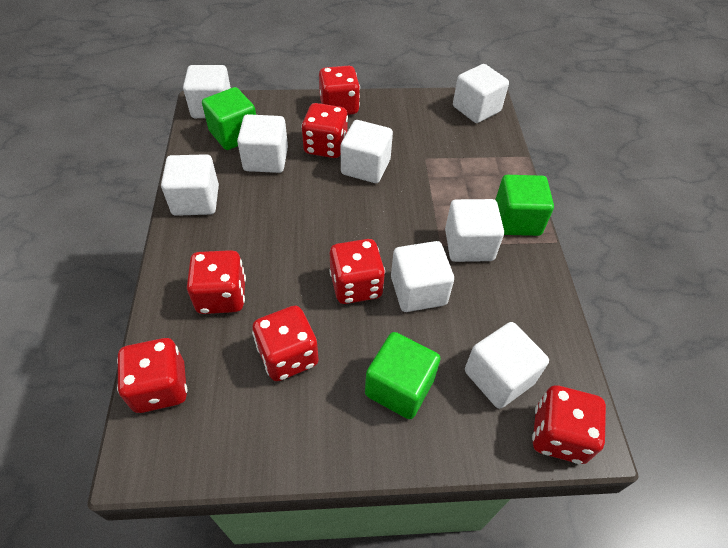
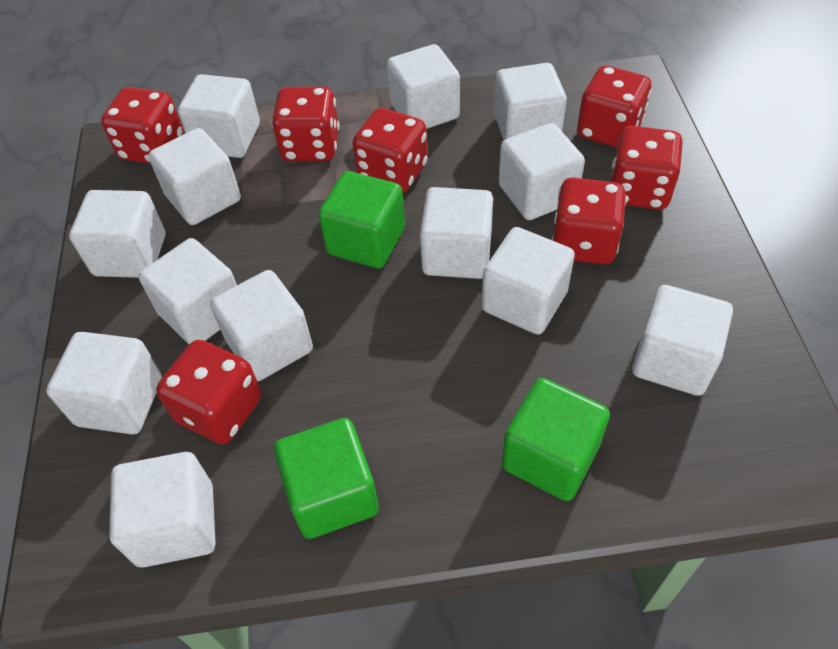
white cube: 8 -> 13

